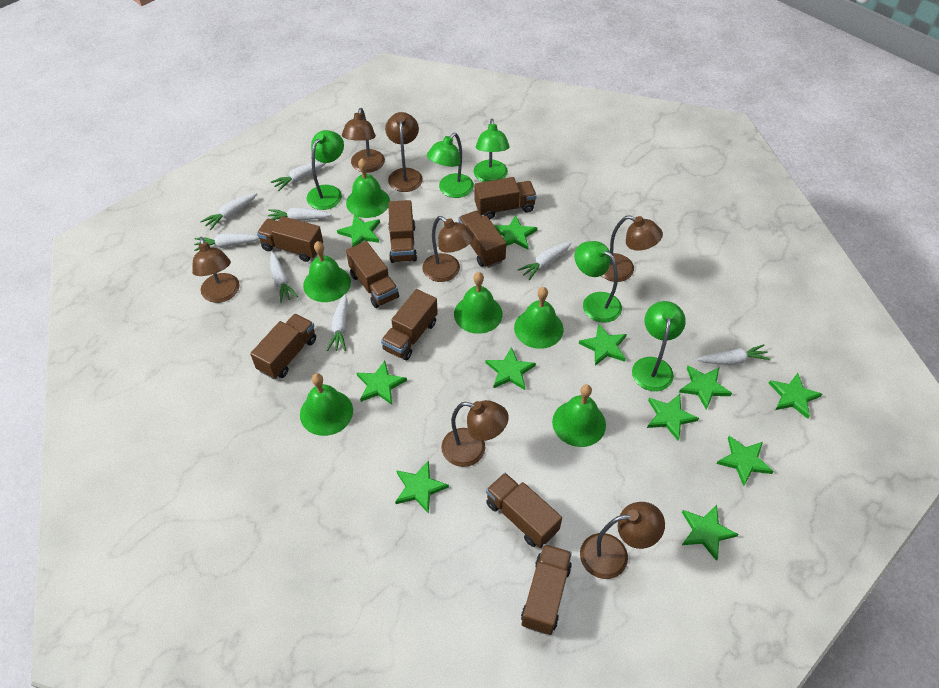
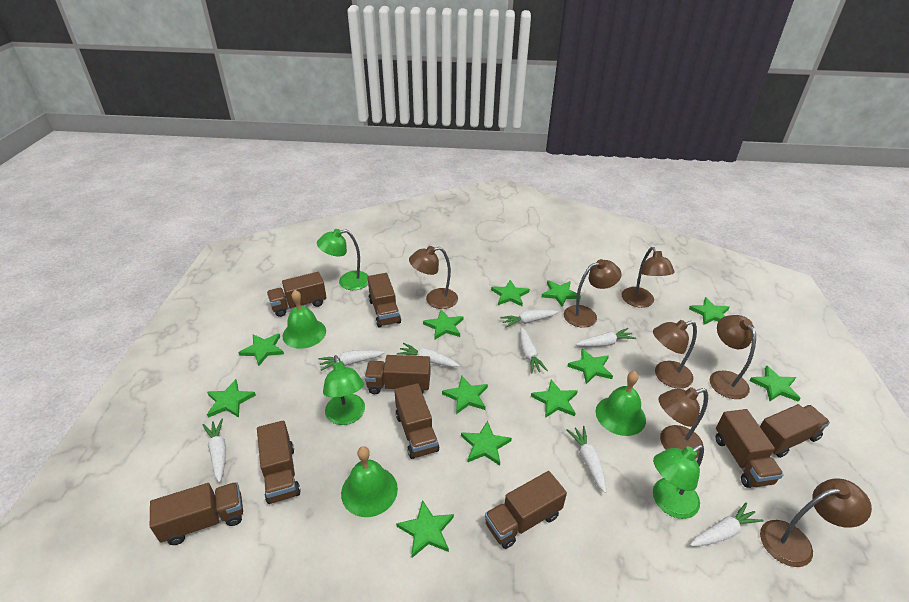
green bell: 6 -> 3
green lamp: 5 -> 3
green star: 11 -> 12

